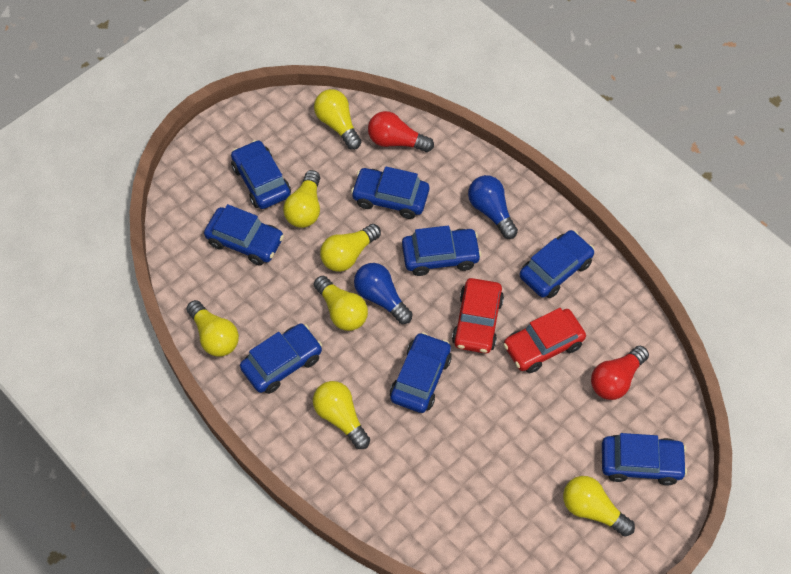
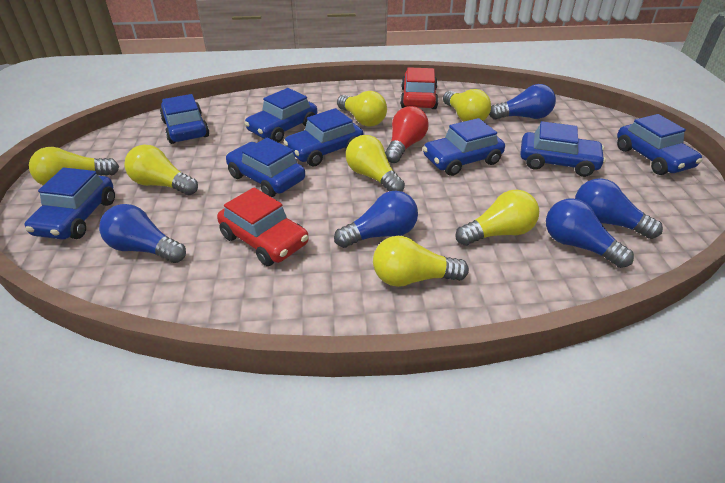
blue light bulb: 2 -> 5
red light bulb: 2 -> 1

